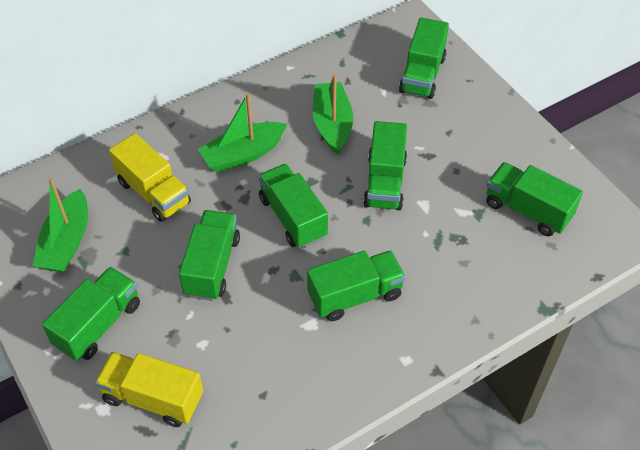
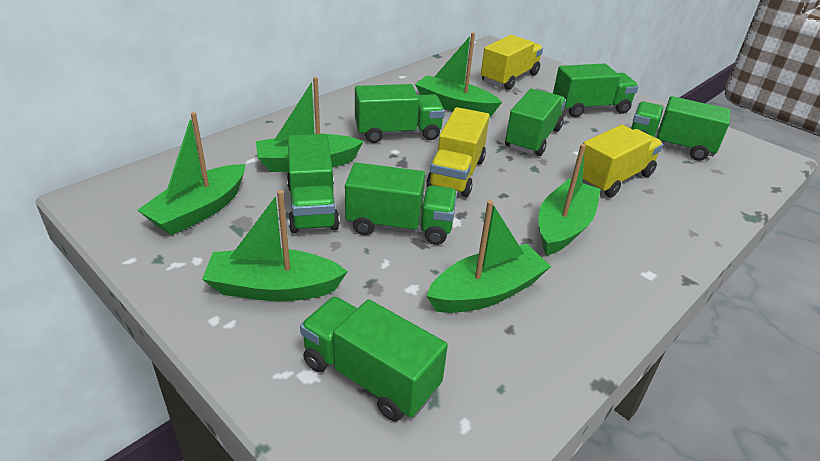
green boat: 3 -> 6
yellow truck: 2 -> 3

